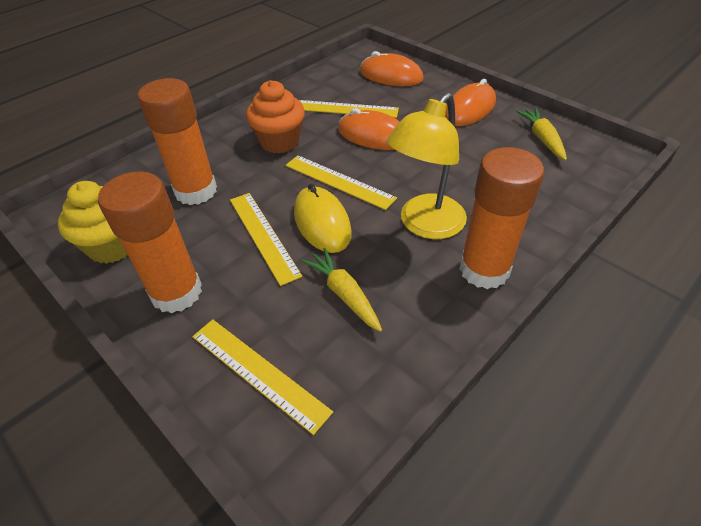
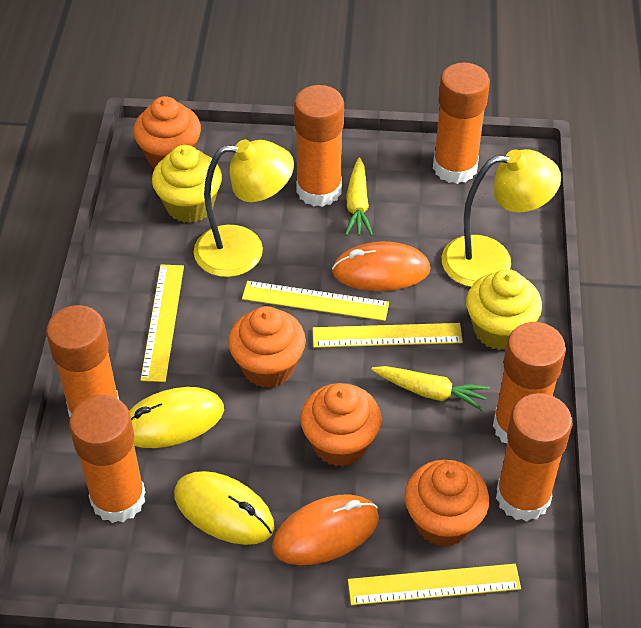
orange cupcake: 1 -> 4
orange glue stick: 3 -> 6
orange mouse: 3 -> 2
yellow cupcake: 1 -> 2
yellow lamp: 1 -> 2
yellow mouse: 1 -> 2

